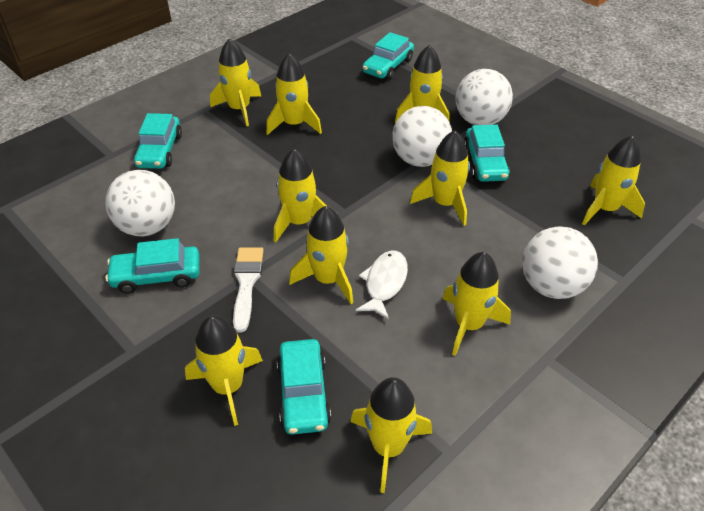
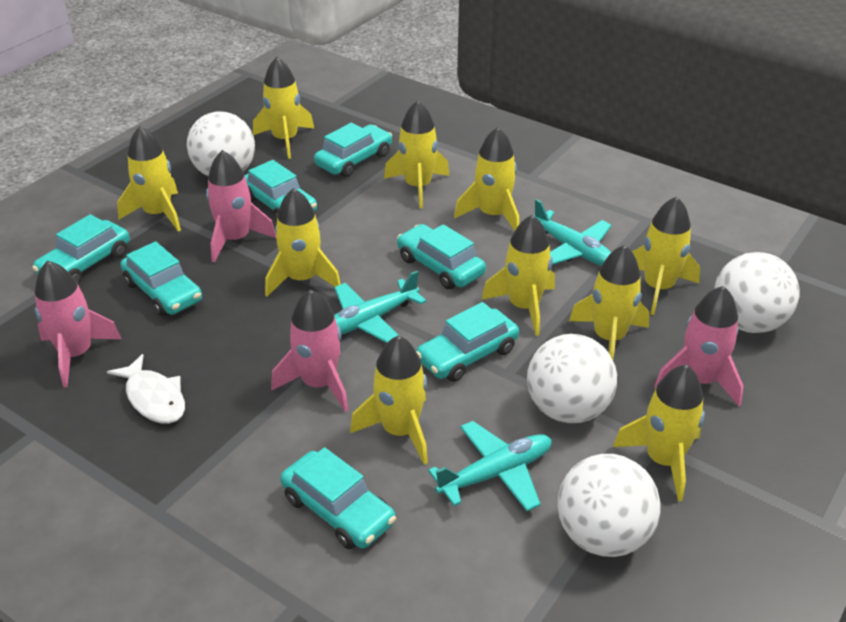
pink rocket: 0 -> 4
turquoise car: 5 -> 7
turquoise plane: 0 -> 3
white brush: 1 -> 0

